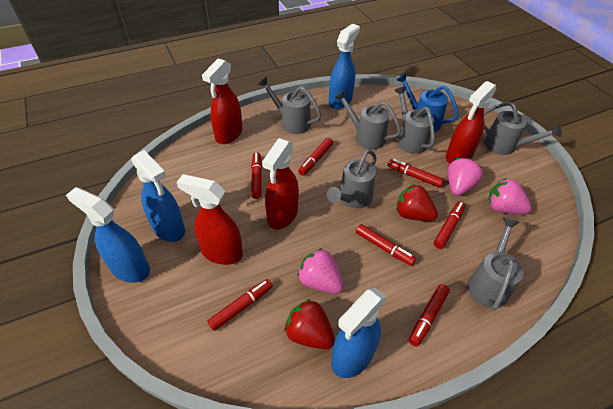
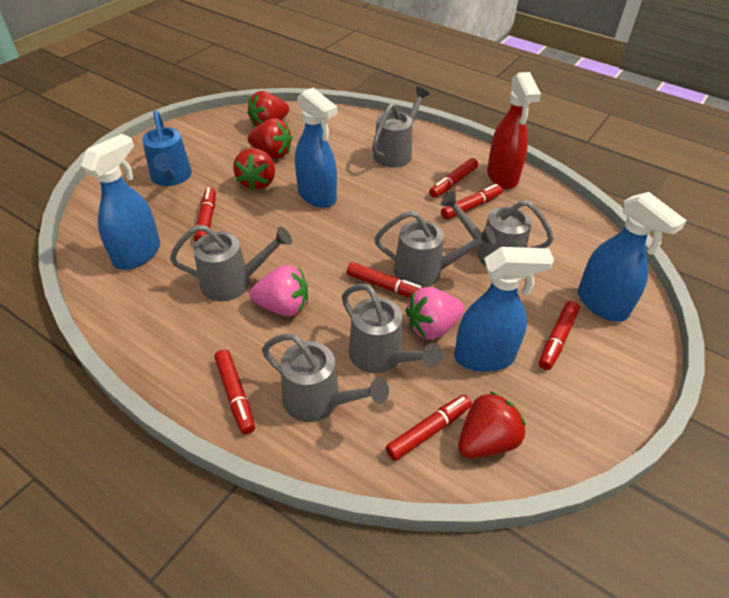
pink strawberry: 3 -> 2
red spray bottle: 4 -> 1
red strawberry: 2 -> 4

